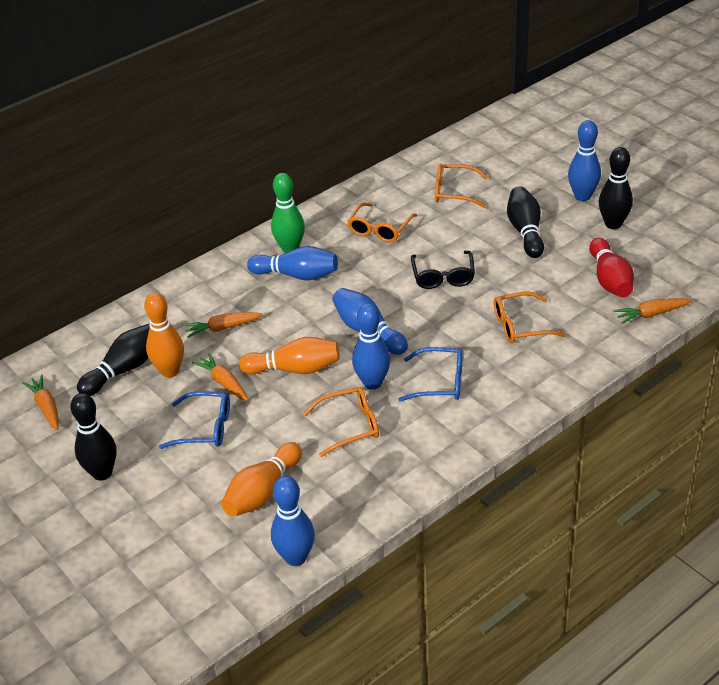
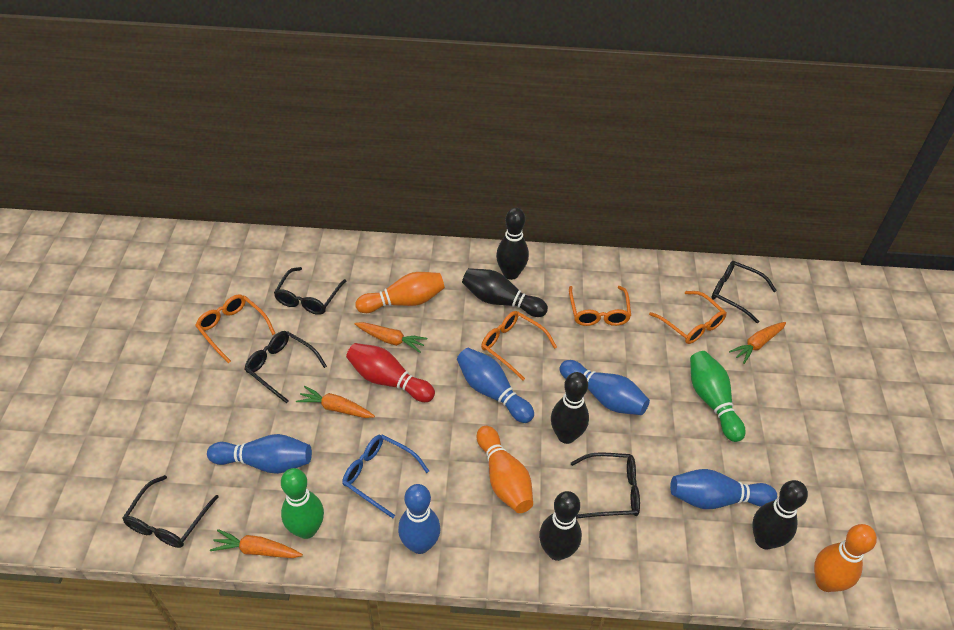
black bowling pin: 4 -> 5
black glasses: 1 -> 5
blue glasses: 2 -> 1
green bowling pin: 1 -> 2

